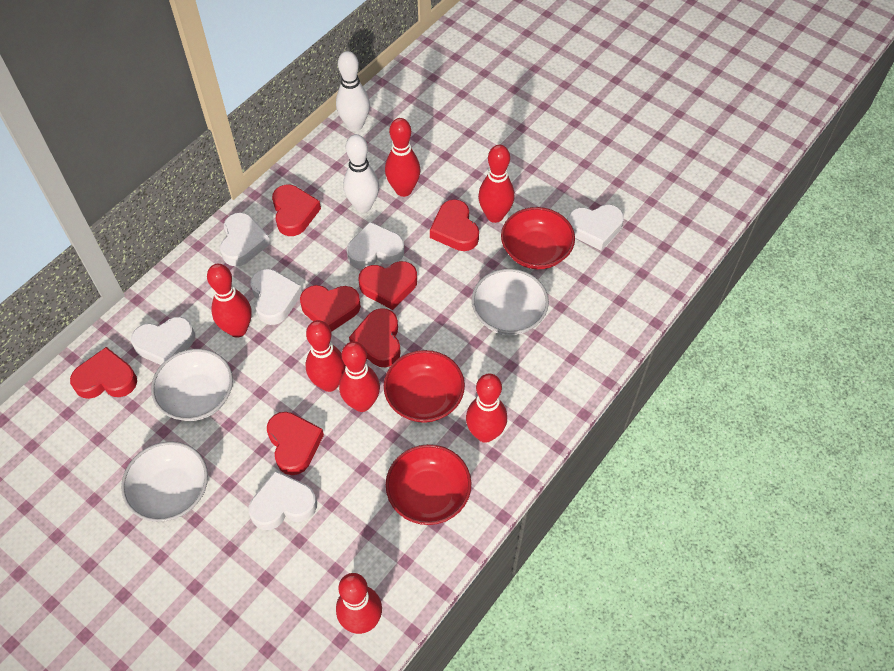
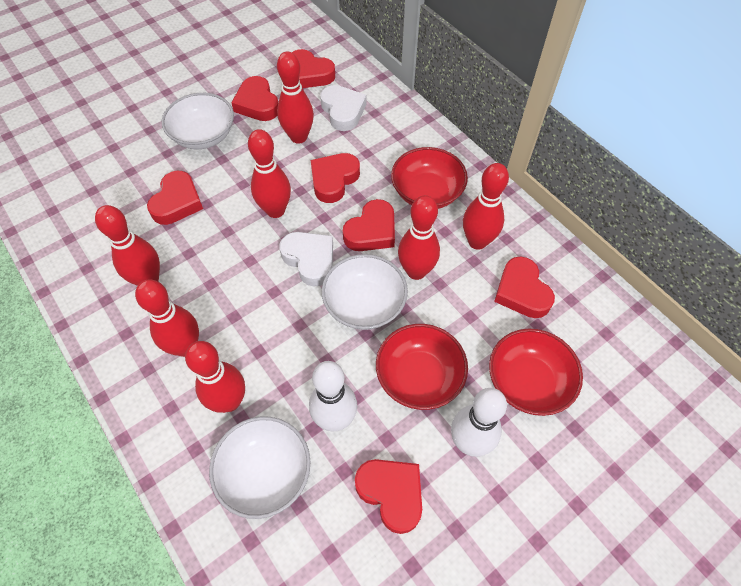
white heart: 6 -> 2

